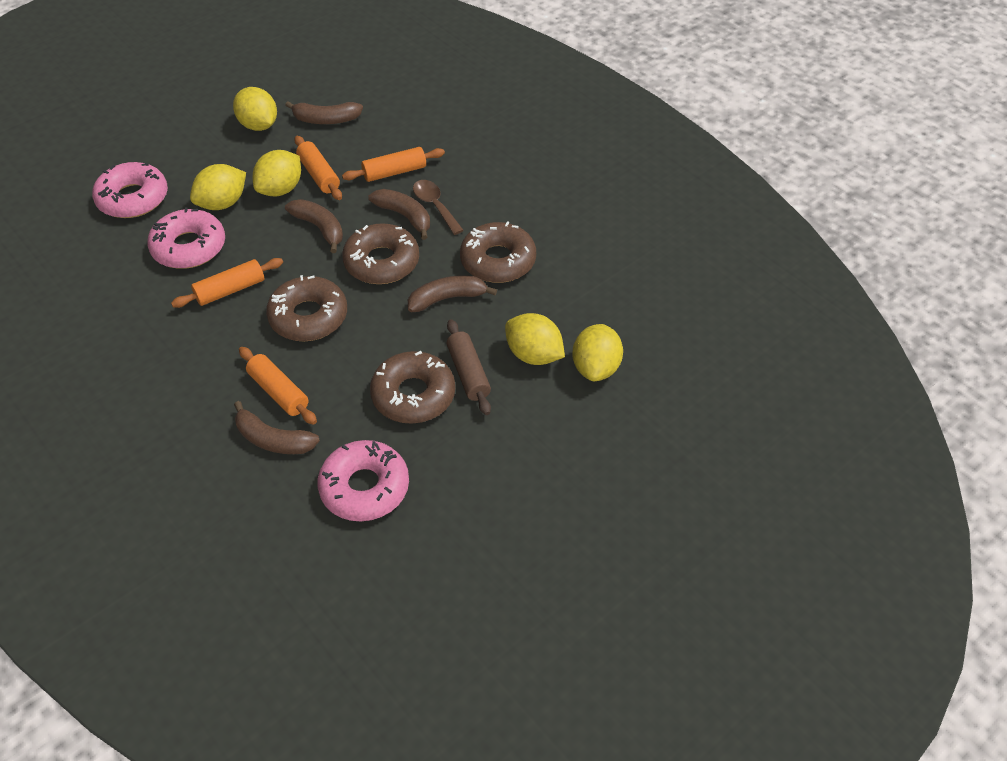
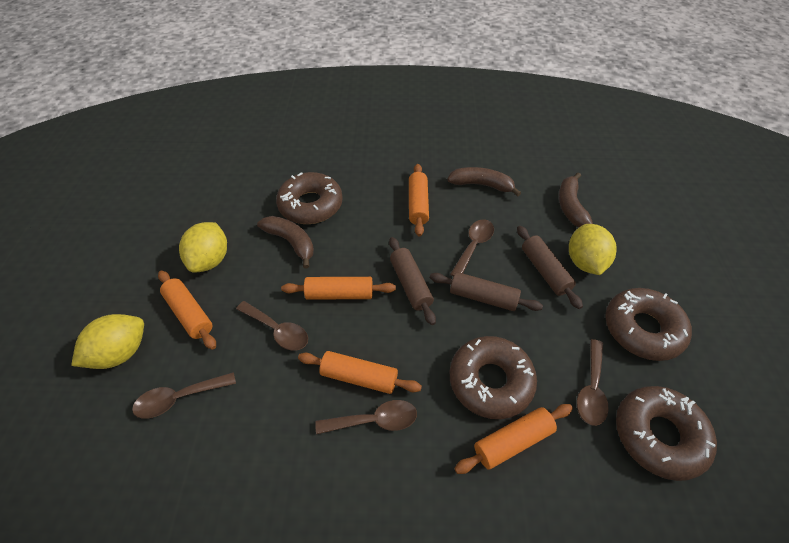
brown banana: 5 -> 3
brown rolling pin: 1 -> 3
brown spoon: 1 -> 5
orange rolling pin: 4 -> 5
pink donut: 3 -> 0
yellow lemon: 5 -> 3

